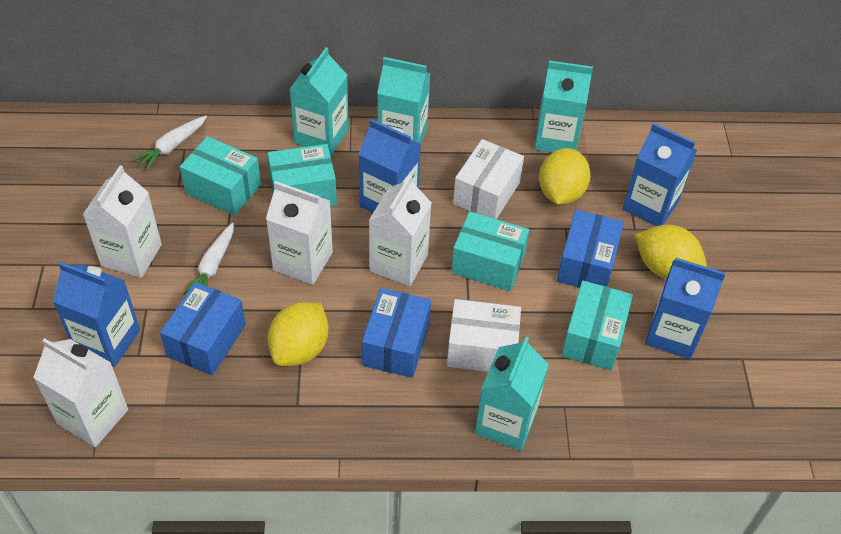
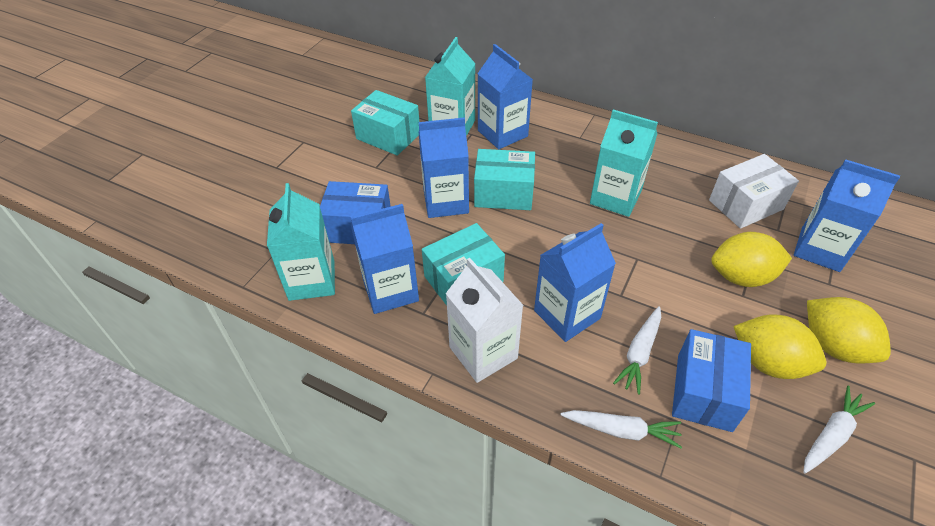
blue box: 3 -> 2
blue carton: 4 -> 5
turquoise box: 4 -> 3
turquoise carton: 4 -> 3
white box: 2 -> 1
white carrot: 2 -> 3
white carton: 4 -> 1

